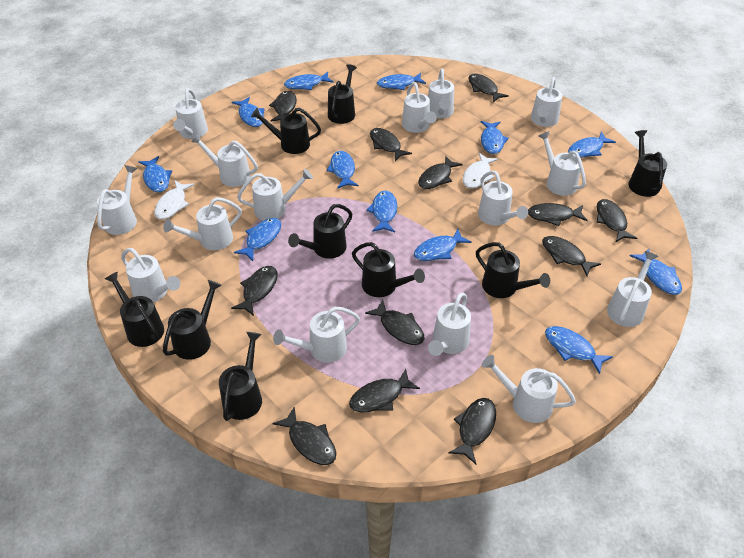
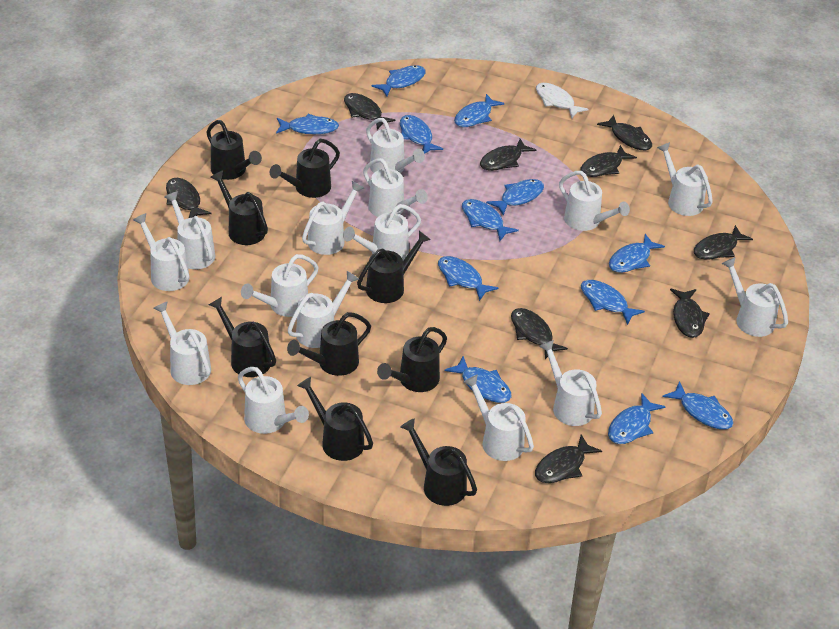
black fish: 12 -> 9
white fish: 2 -> 1

